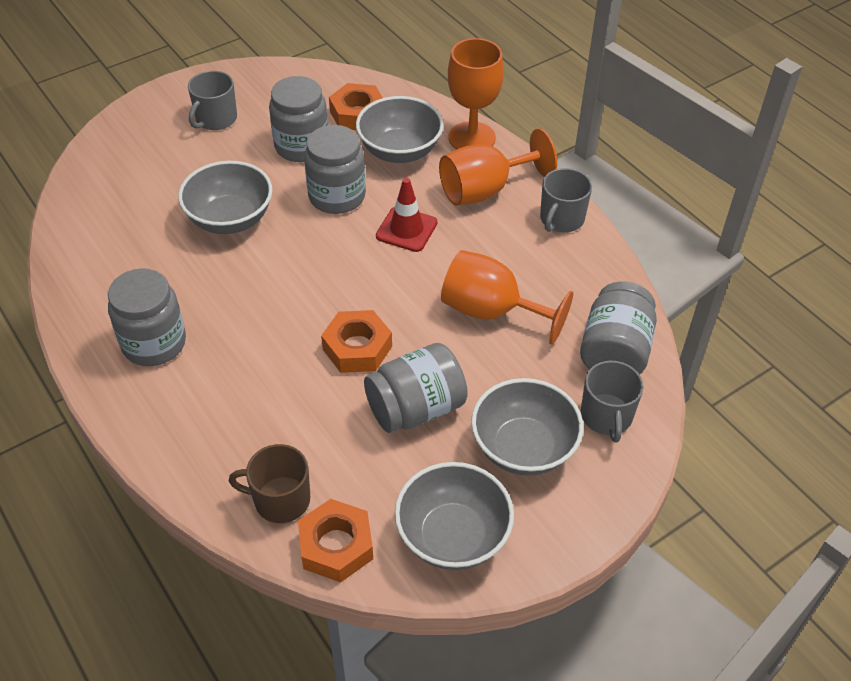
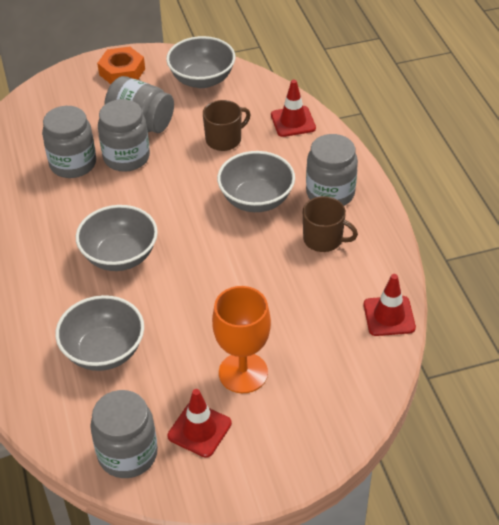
brown mug: 1 -> 2
grey mug: 3 -> 0
orange goblet: 3 -> 1
orange nut: 3 -> 1
red traffic cone: 1 -> 3

